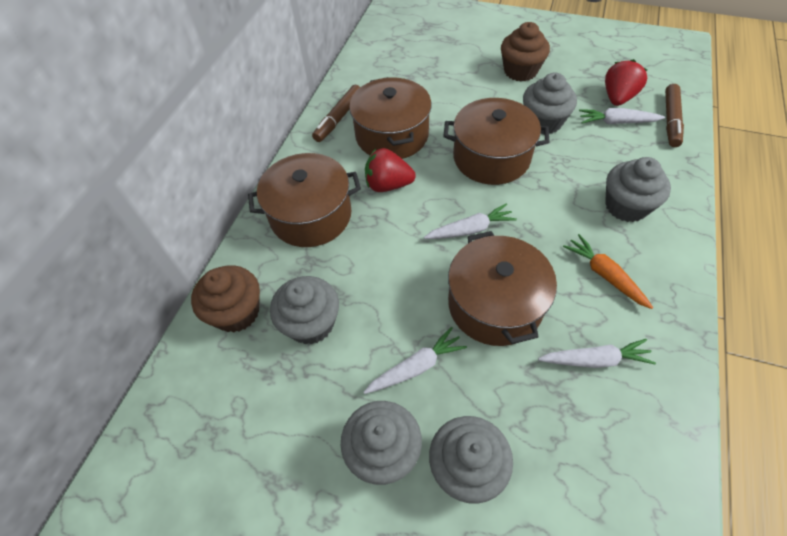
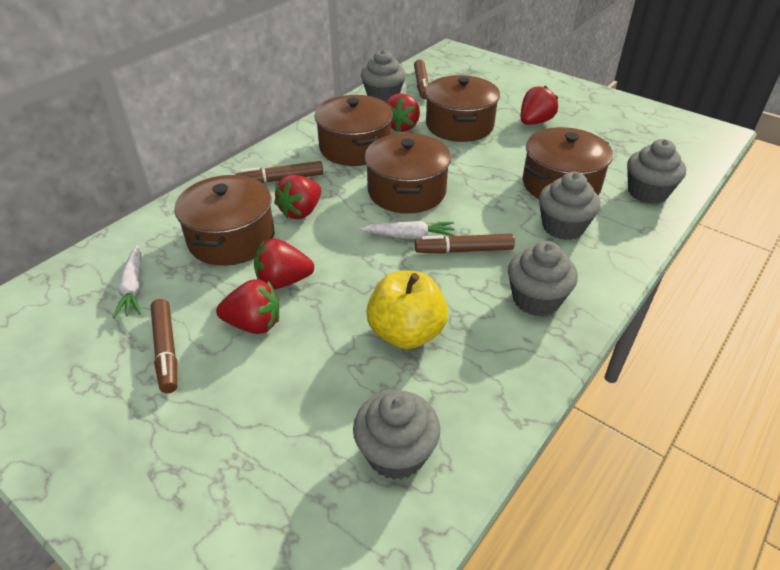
brown cupcake: 2 -> 0
brown marker: 2 -> 4
brown pot: 4 -> 5
orange carrot: 1 -> 0
red strawberry: 2 -> 5
white carrot: 4 -> 2
yellow apple: 0 -> 1

